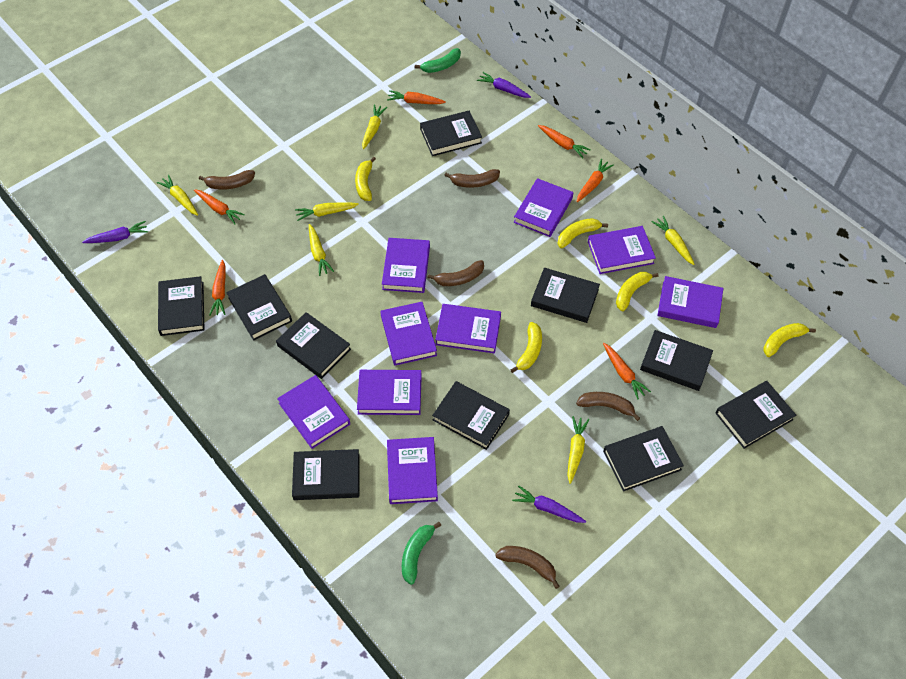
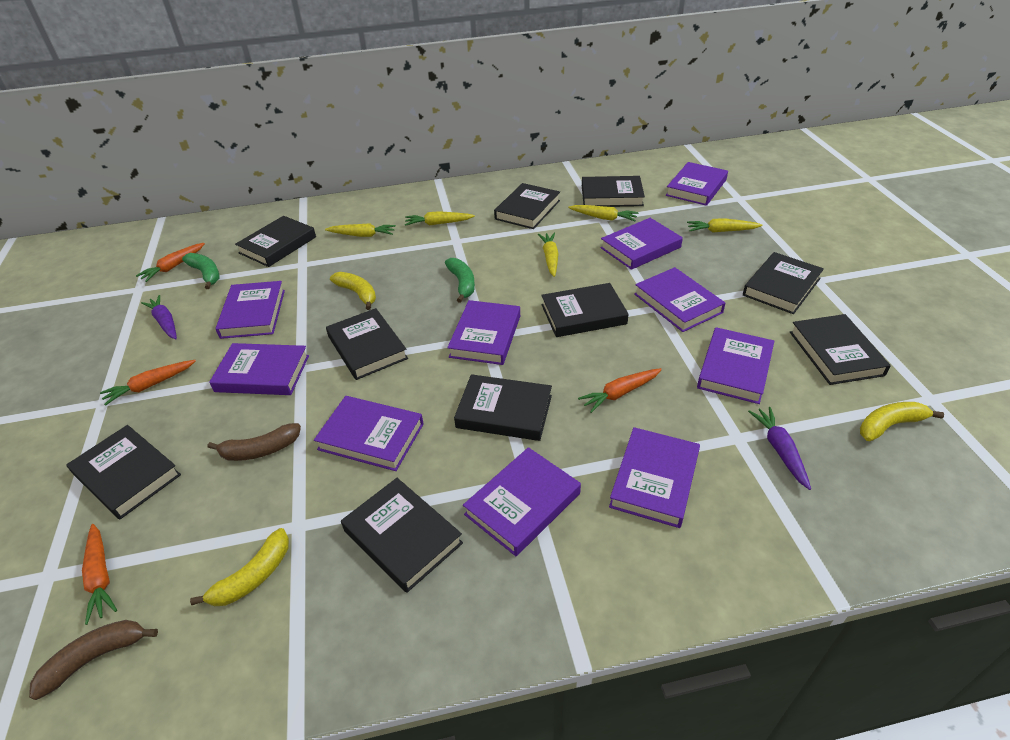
brown banana: 5 -> 2
orange carrot: 6 -> 4
purple book: 9 -> 10
purple carrot: 3 -> 2
yellow banana: 5 -> 3
yellow carrot: 6 -> 5

